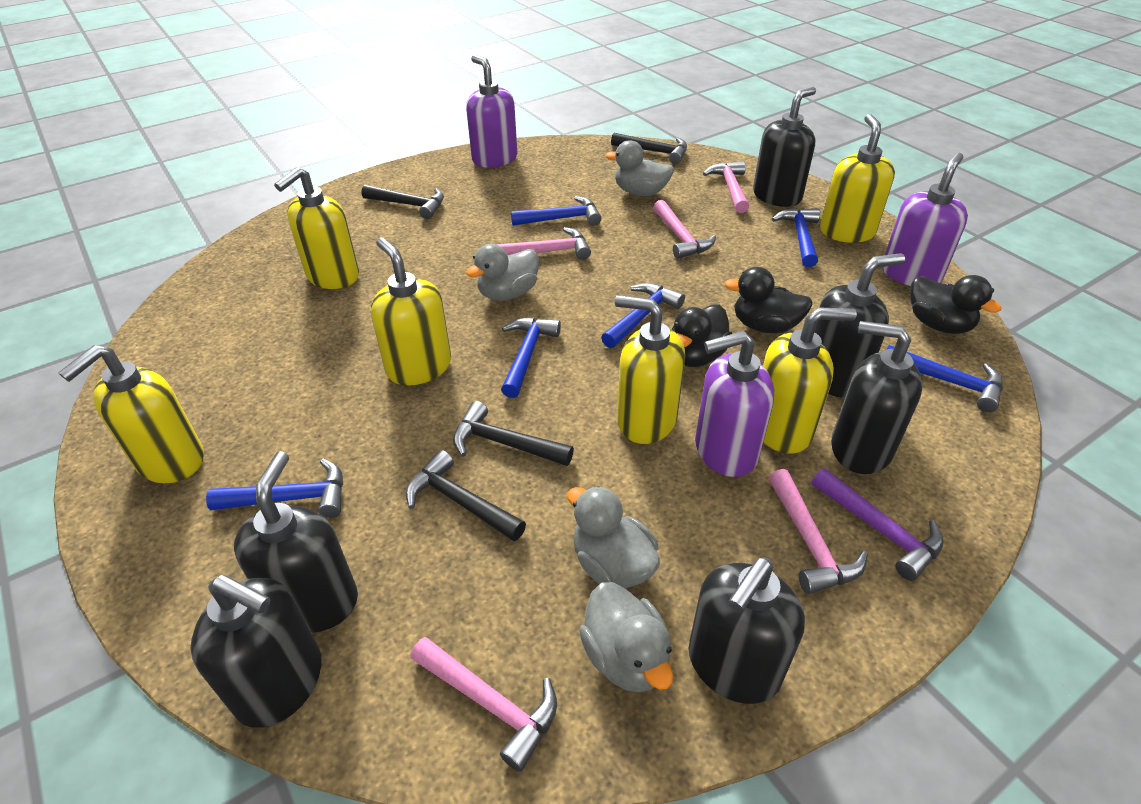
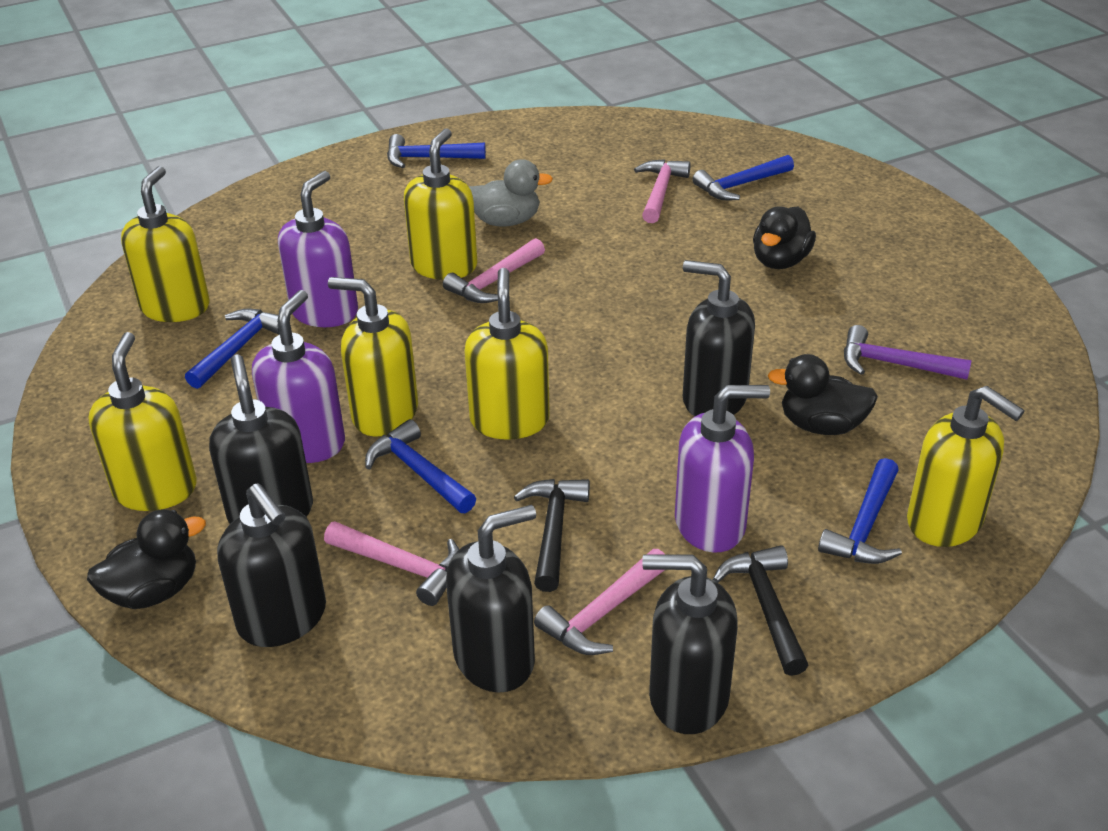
black hammer: 4 -> 2
black soap dispenser: 6 -> 5
blue hammer: 6 -> 5
grey duck: 4 -> 1
pink hammer: 5 -> 4

